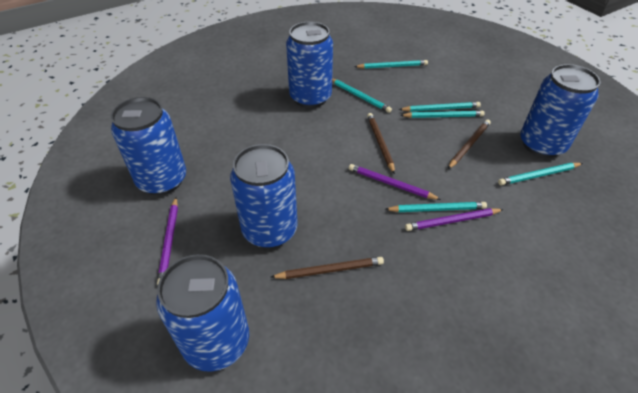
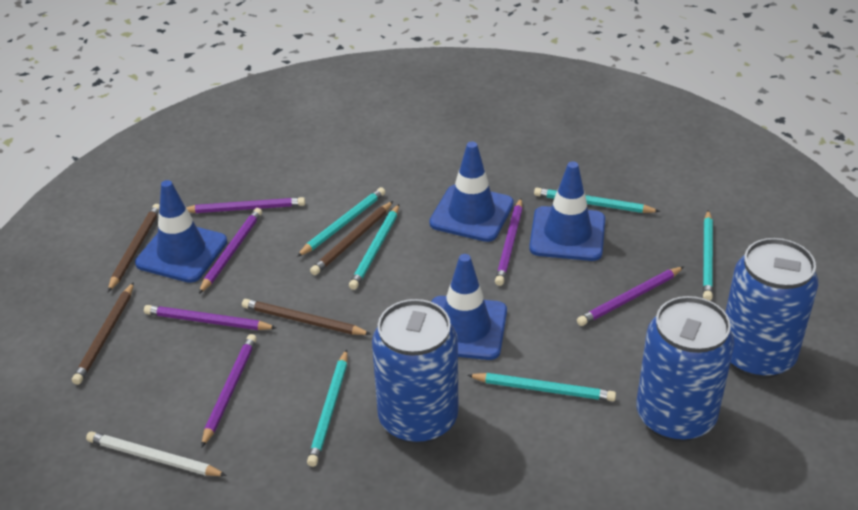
blue can: 5 -> 3
blue traffic cone: 0 -> 4
brown pencil: 3 -> 4
purple pencil: 3 -> 6
white pencil: 0 -> 1

